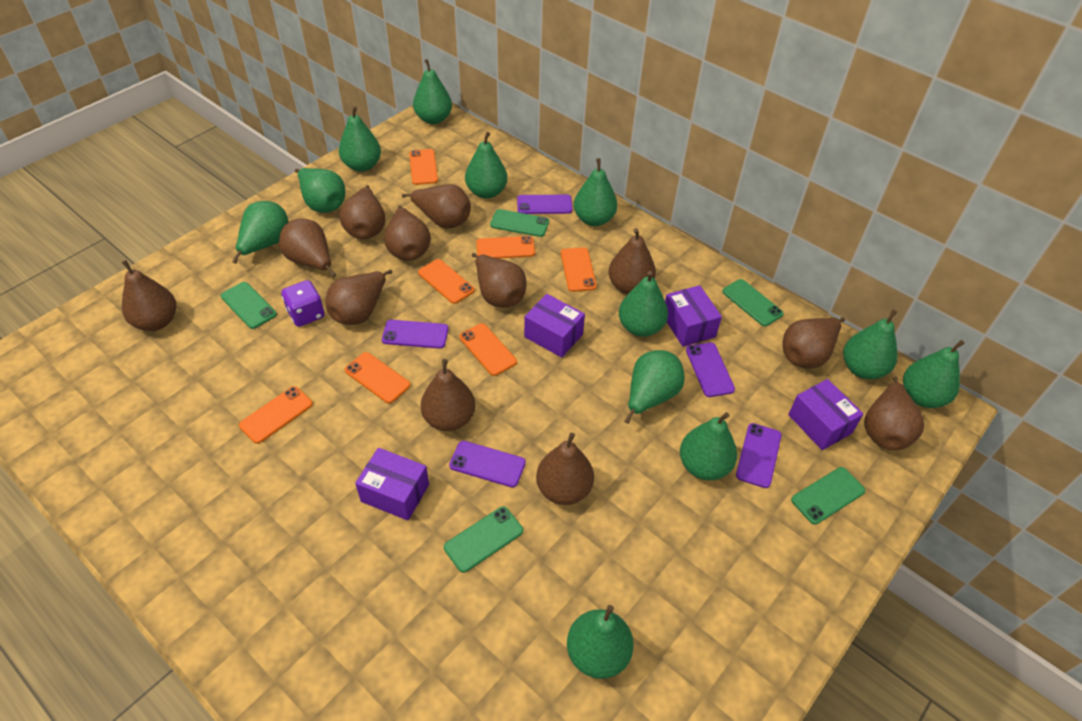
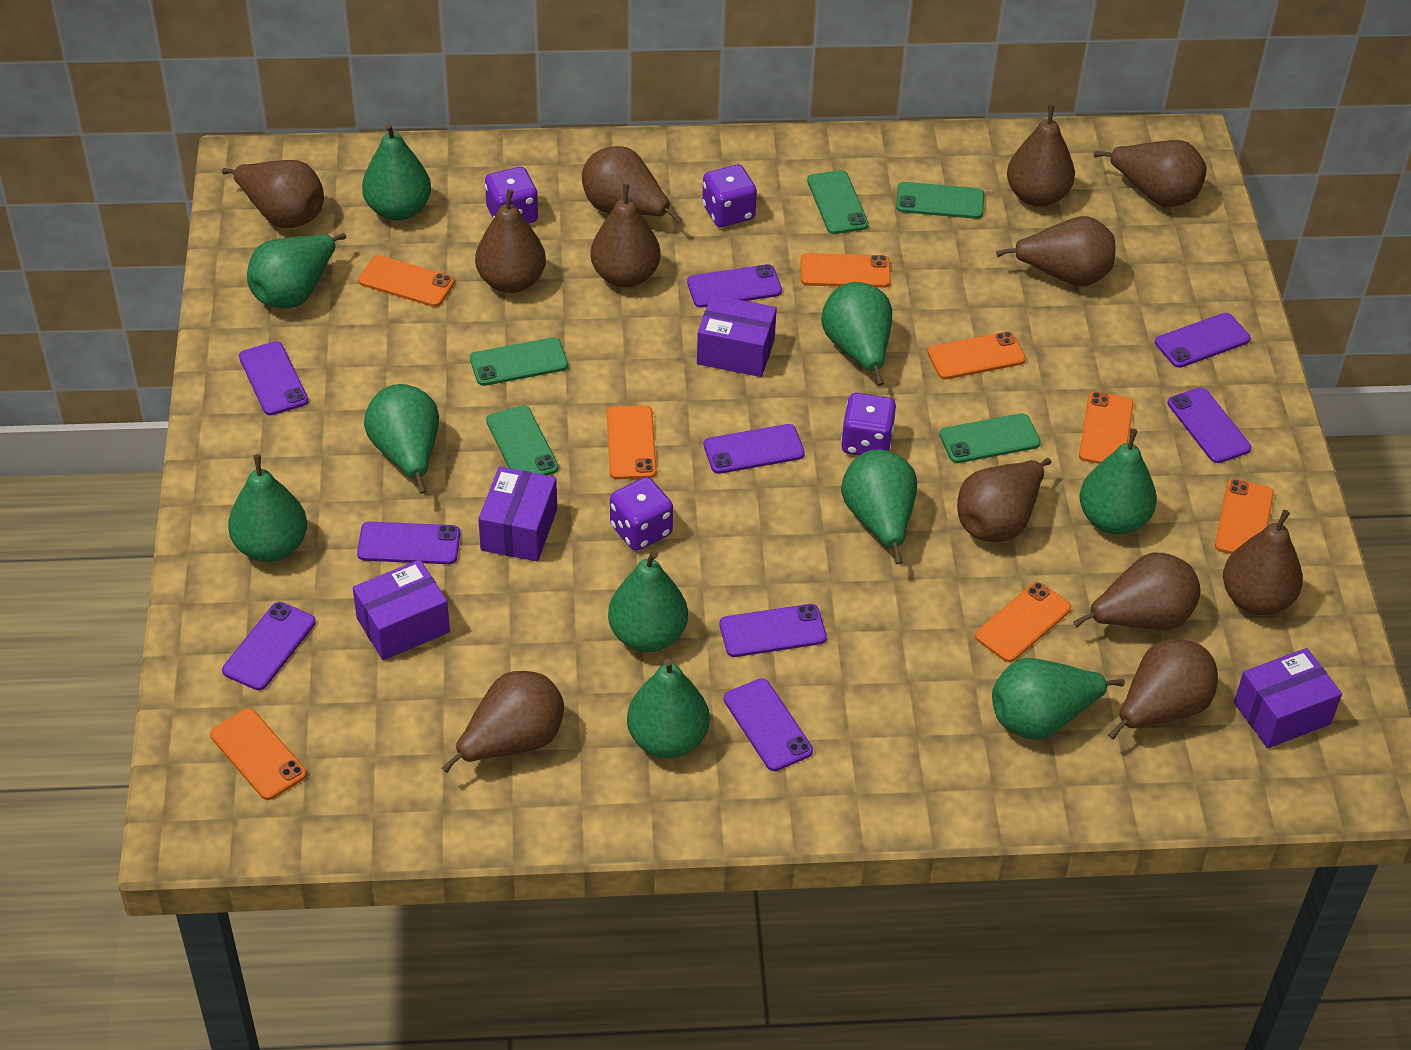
green pear: 12 -> 10
orange phone: 7 -> 8
purple dice: 1 -> 4
purple phone: 5 -> 9

